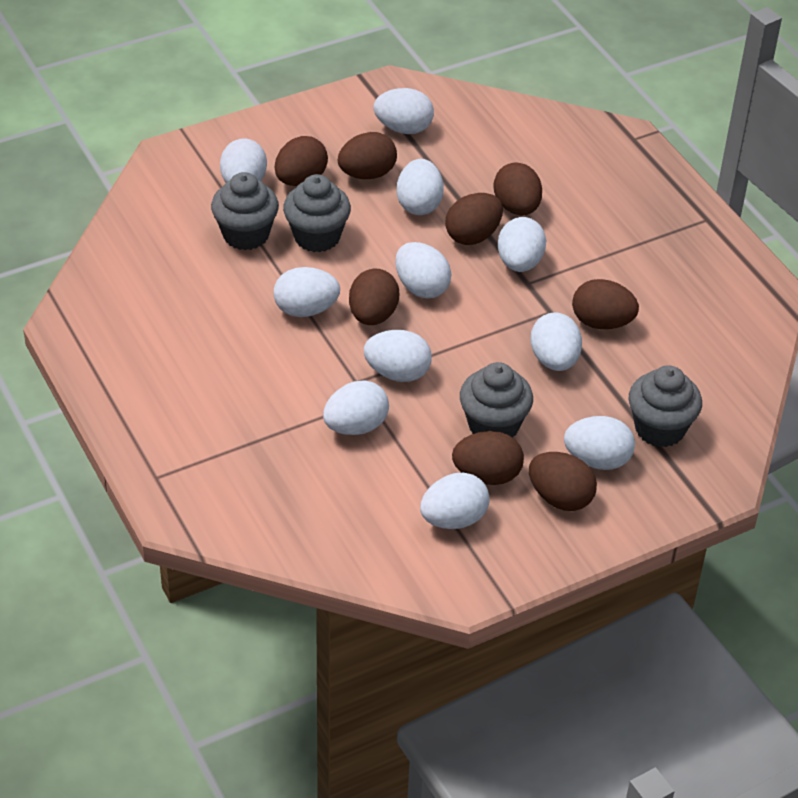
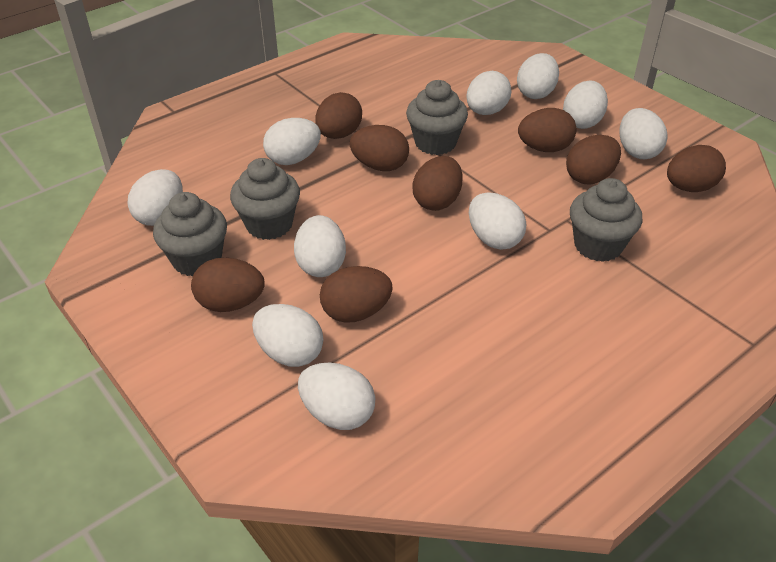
white egg: 11 -> 10

